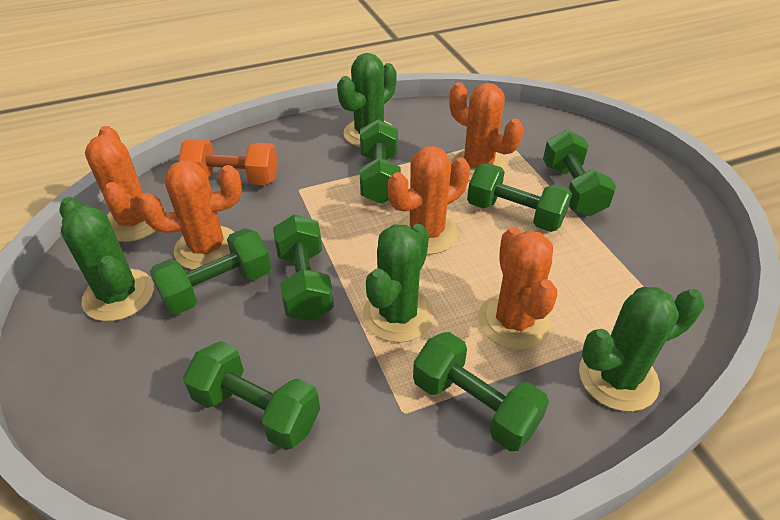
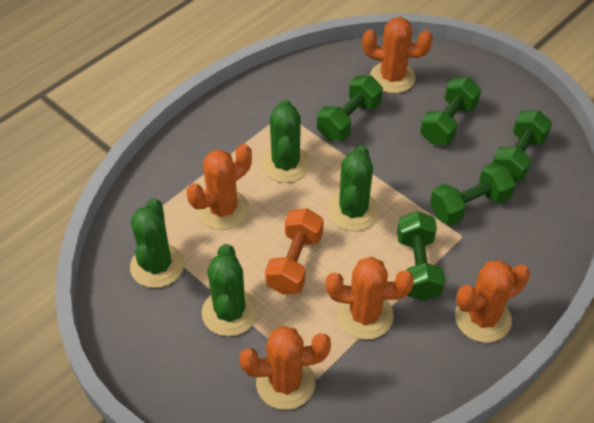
green dumbbell: 7 -> 5

